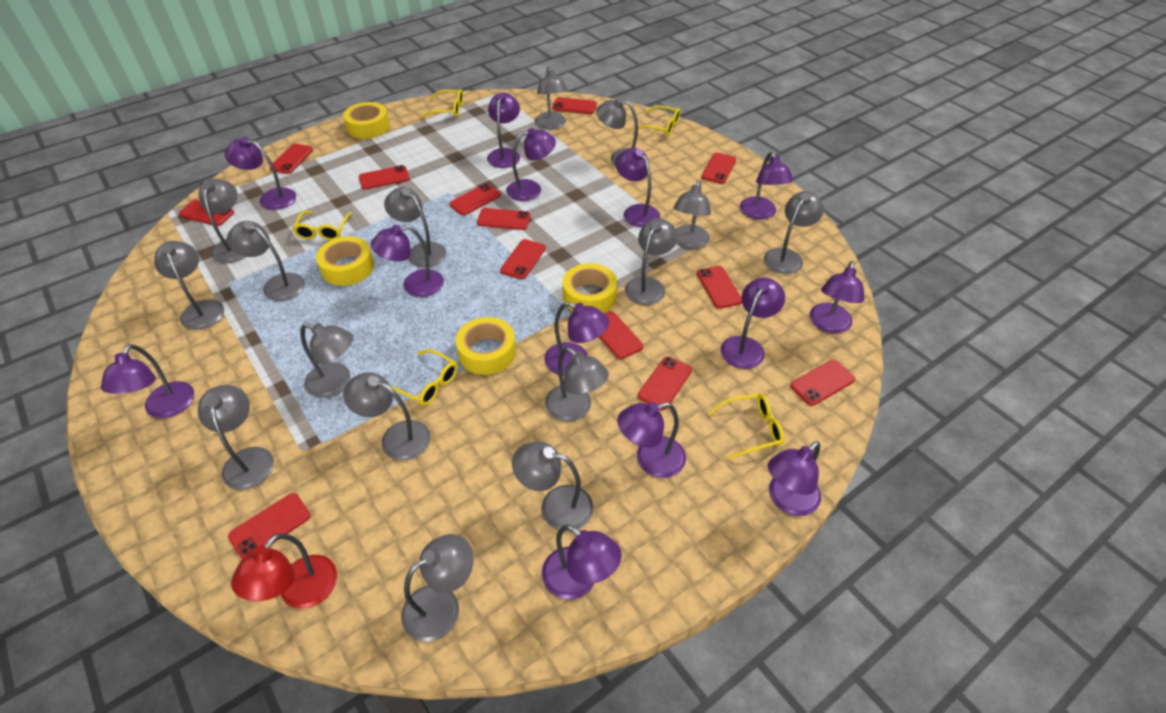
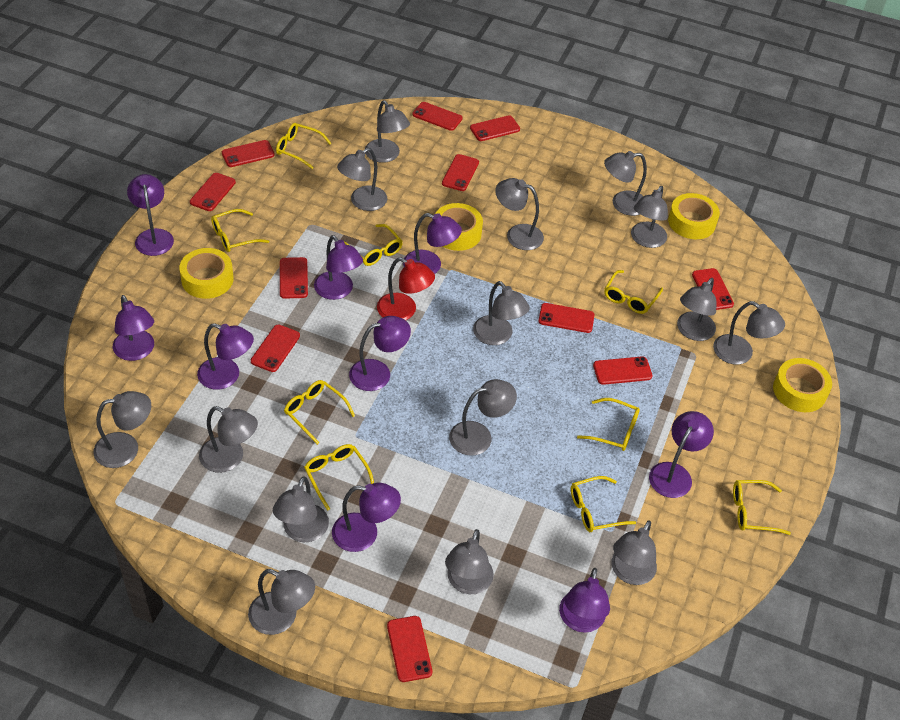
purple lamp: 13 -> 9
red phone: 13 -> 11
yellow glasses: 5 -> 9

